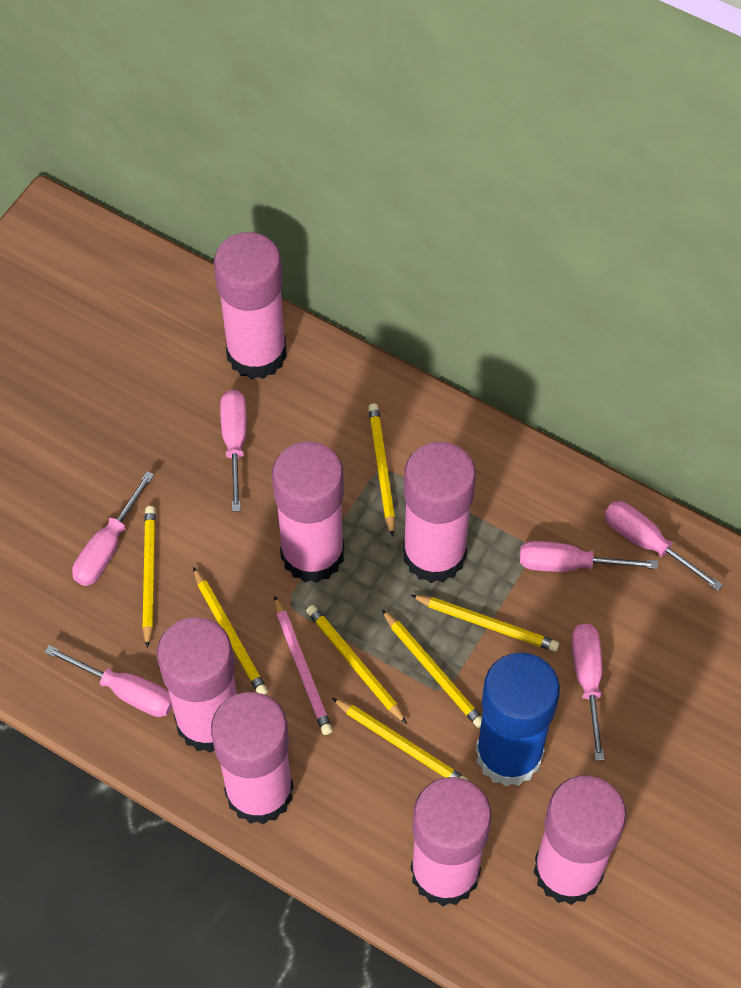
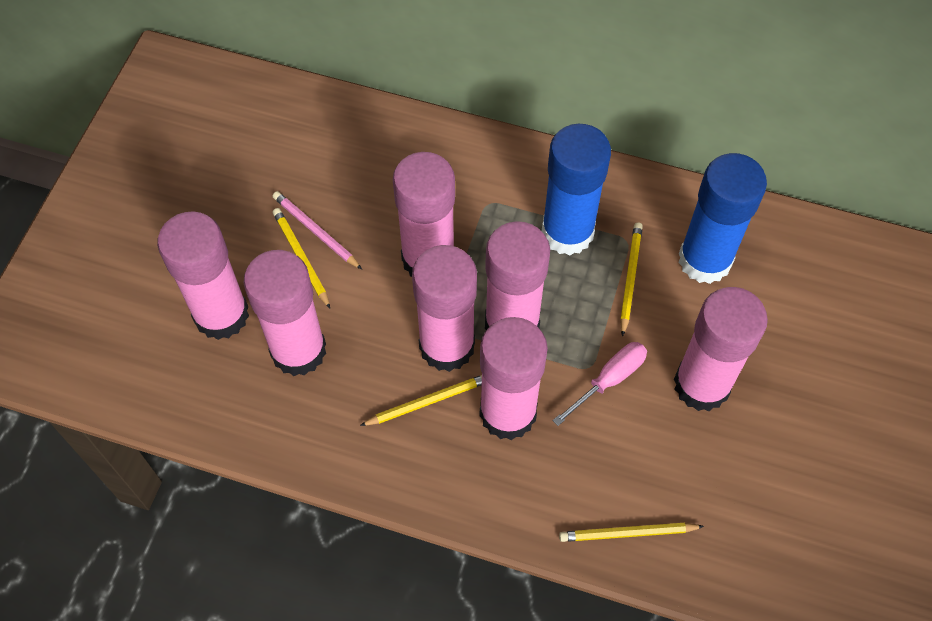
blue glue stick: 1 -> 2
pink screwdriver: 6 -> 1
yellow pencil: 7 -> 4

